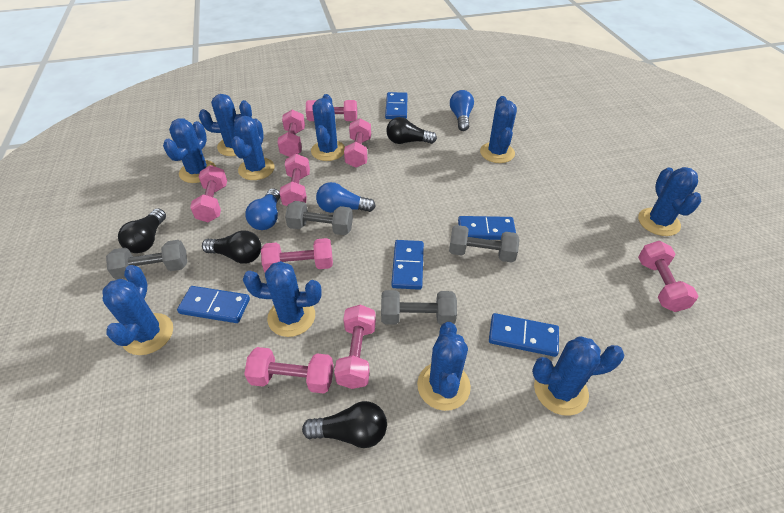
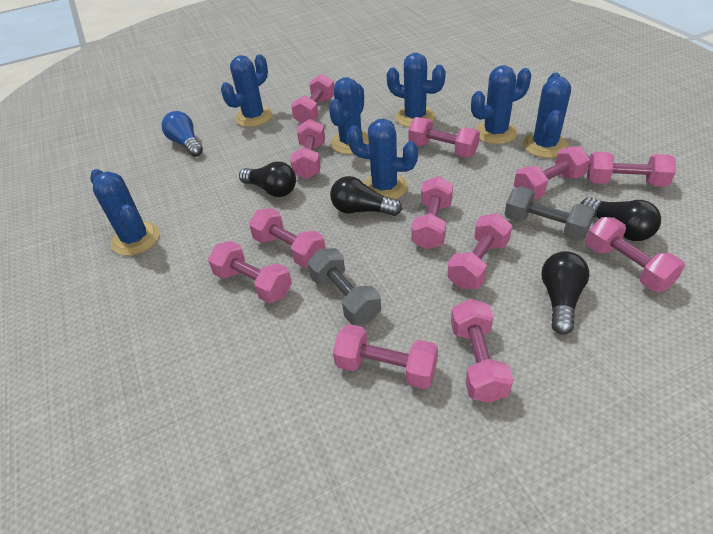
blue cactus: 10 -> 7
blue domino: 5 -> 0
blue light bulb: 3 -> 1
grey dumbbell: 4 -> 2
pink dumbbell: 9 -> 12

